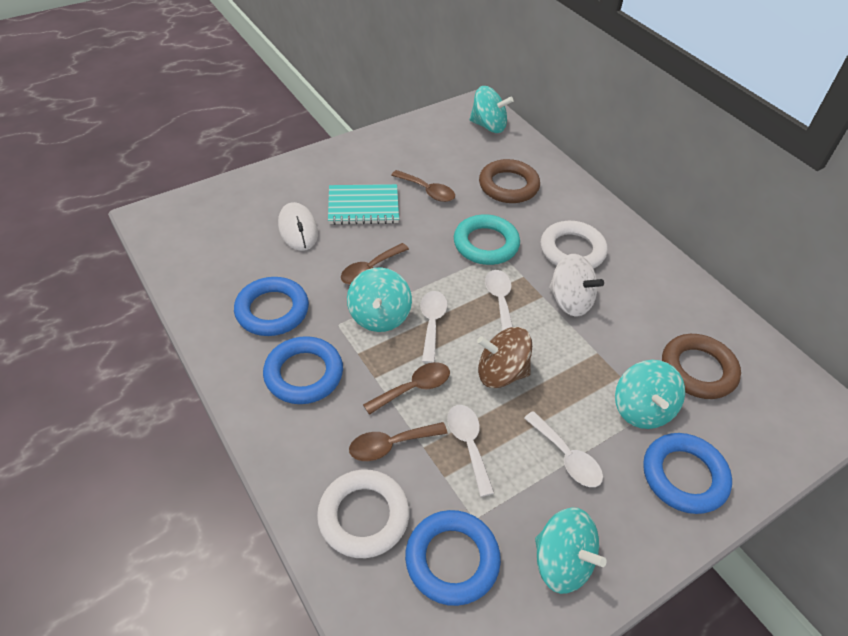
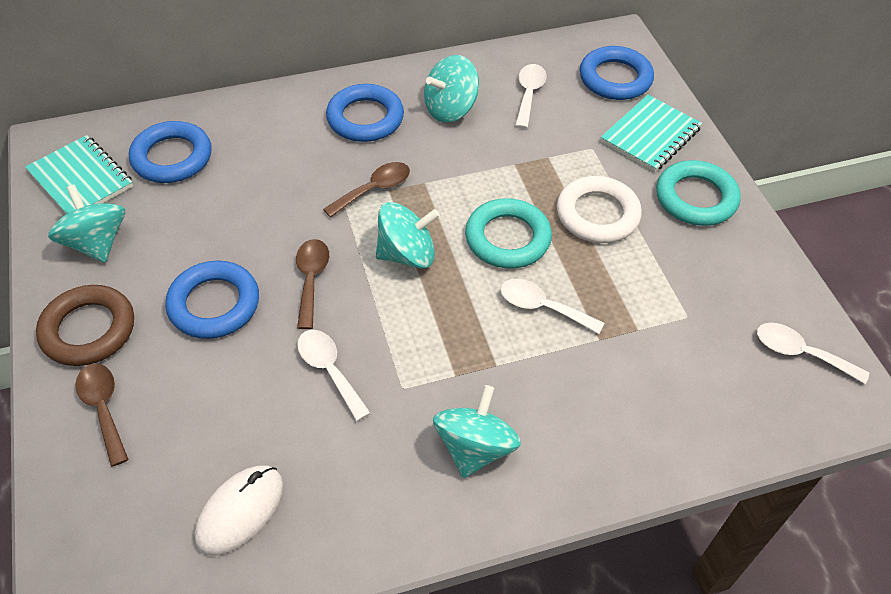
brown ring: 2 -> 1
brown spinning top: 1 -> 0
brown spoon: 4 -> 3
turquoise notebook: 1 -> 2
turquoise ring: 1 -> 2
white ring: 2 -> 1
white spinning top: 1 -> 0

